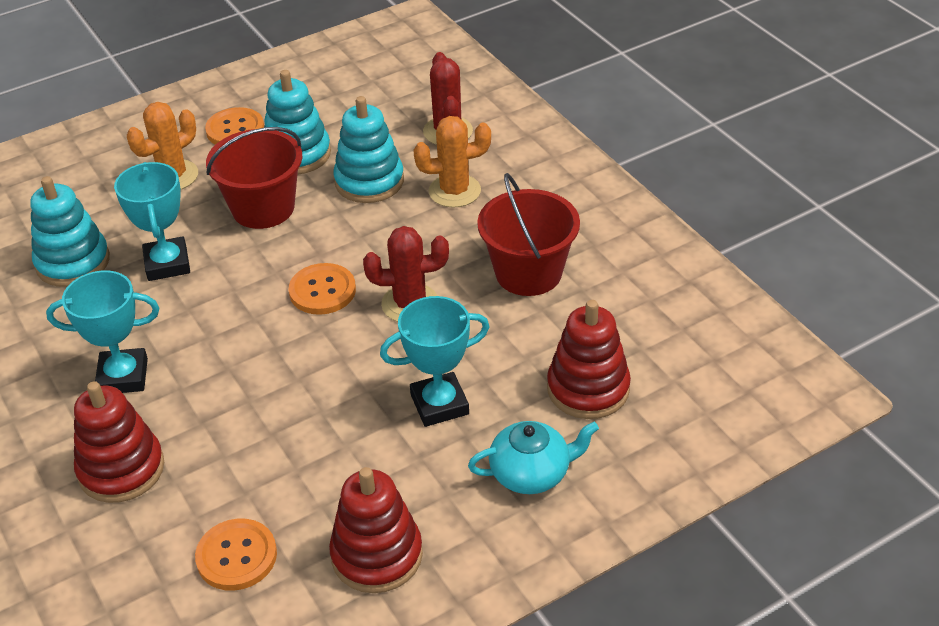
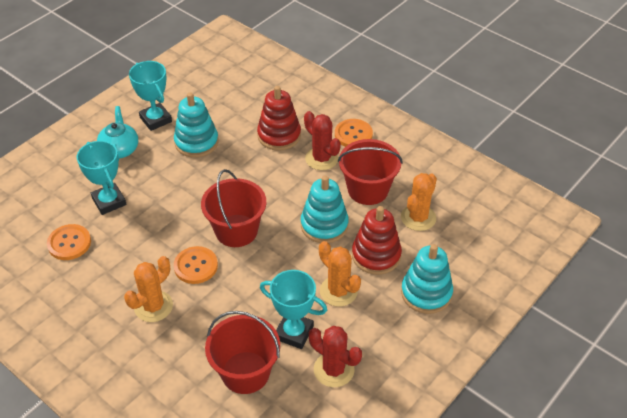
orange cactus: 2 -> 3
red bucket: 2 -> 3
red stacking toy: 3 -> 2

